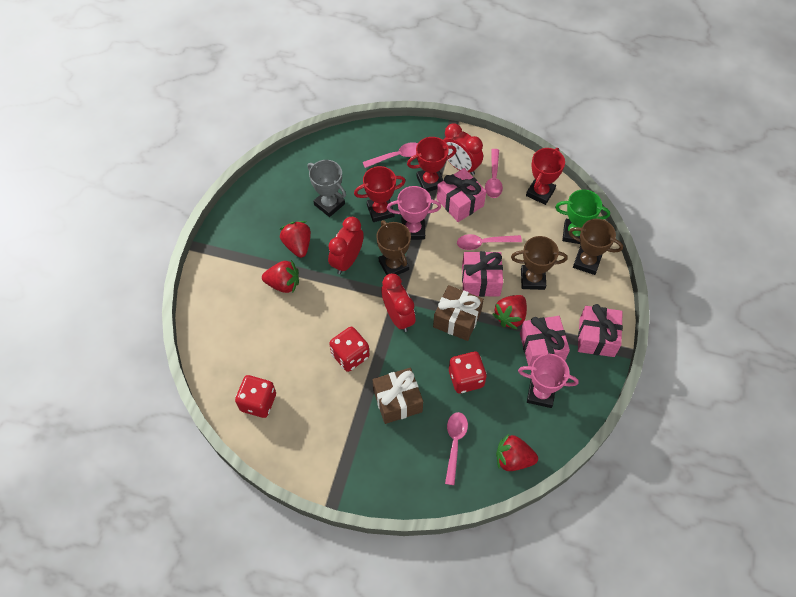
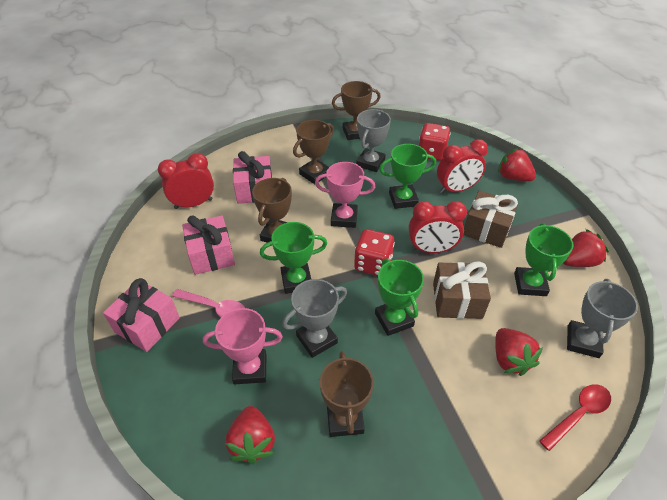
brown trophy: 3 -> 4
green trophy: 1 -> 4
grey trophy: 1 -> 3
pink gift: 4 -> 3
pink spoon: 4 -> 1
red dice: 3 -> 2
red spoon: 0 -> 1
red trophy: 3 -> 0

